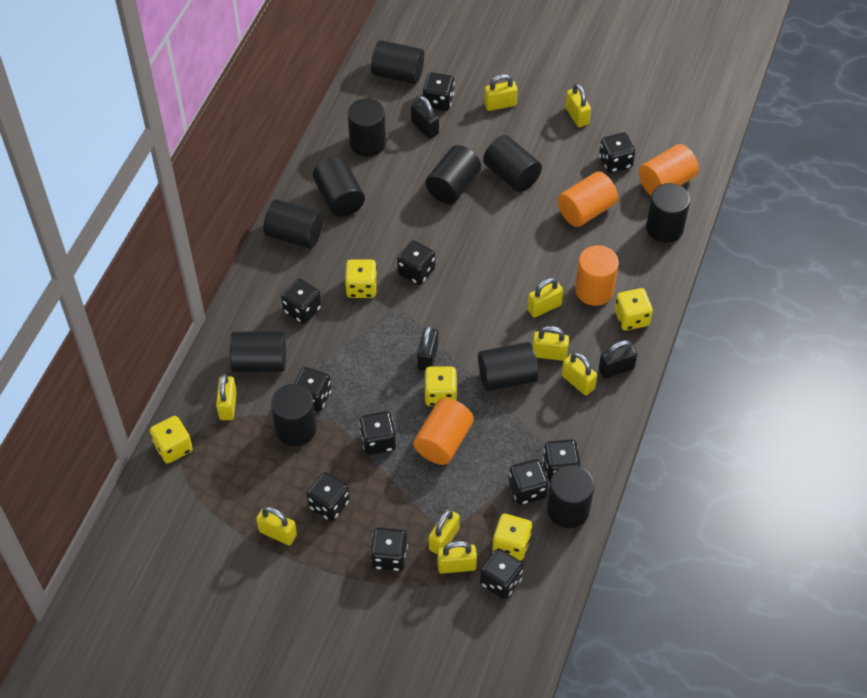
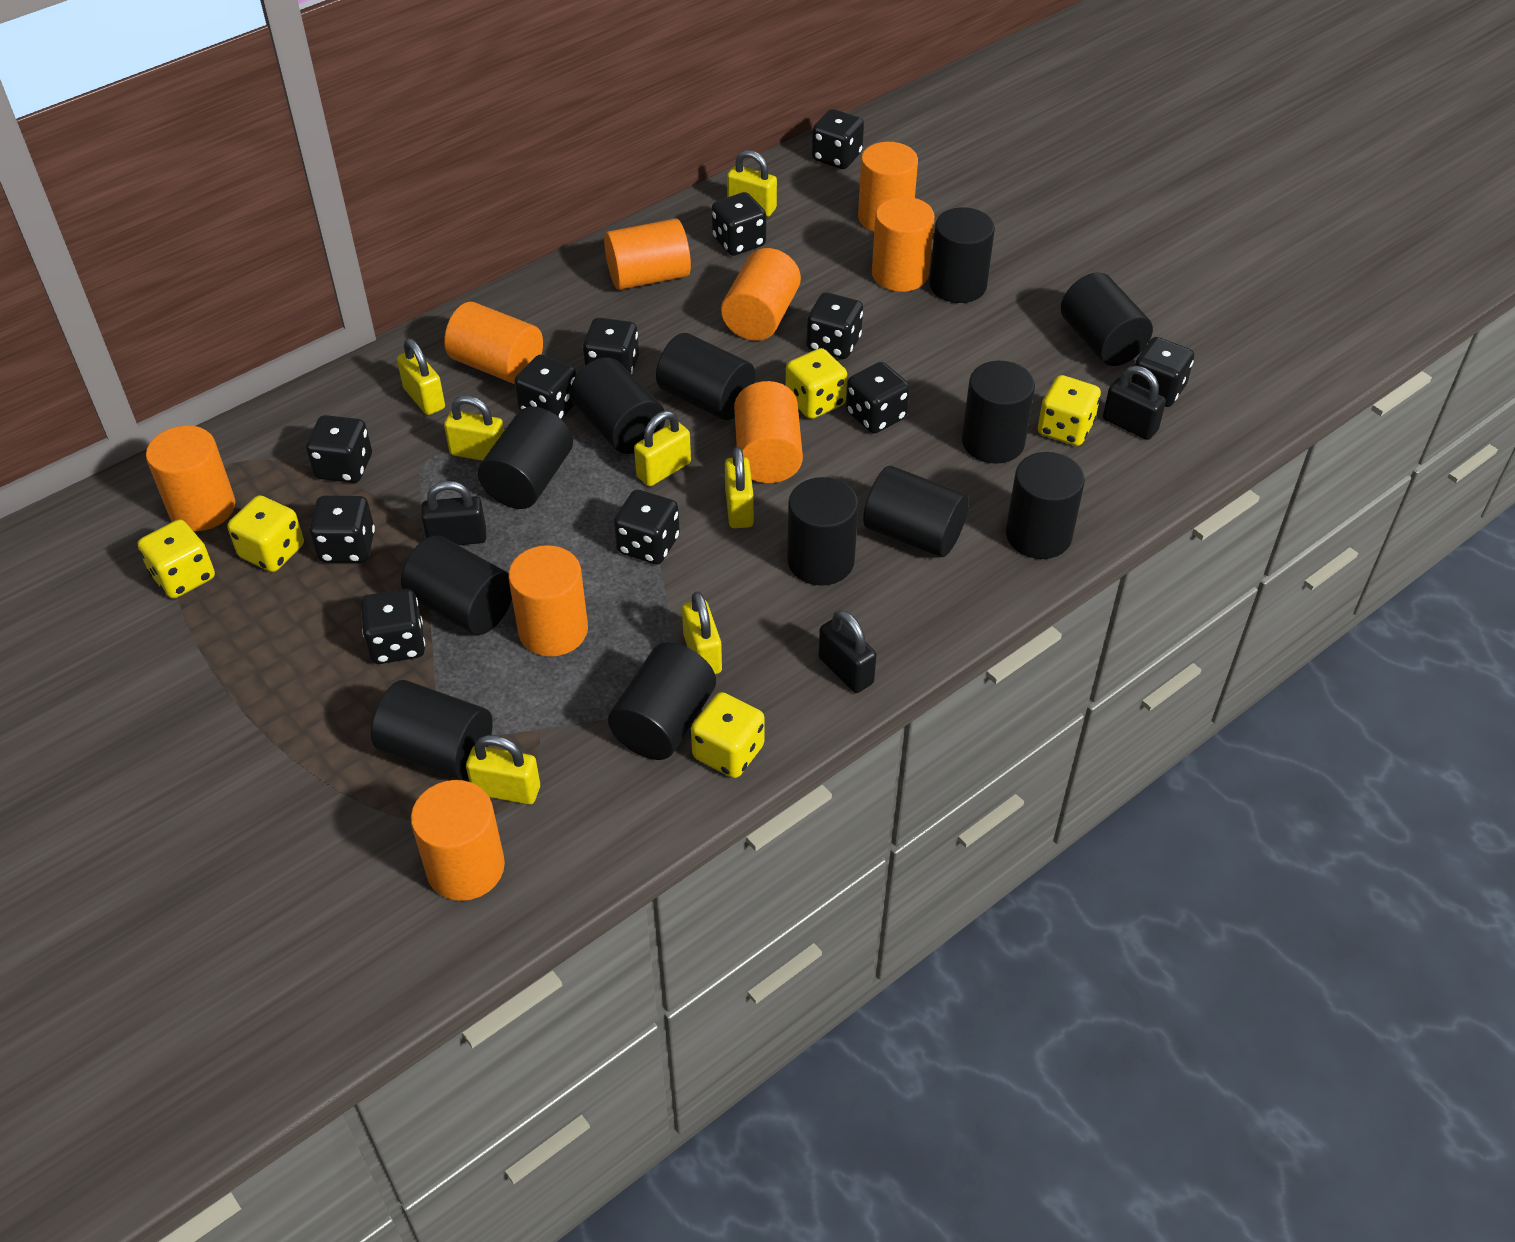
black cylinder: 11 -> 12
orange cylinder: 4 -> 9
yellow padlock: 9 -> 7

